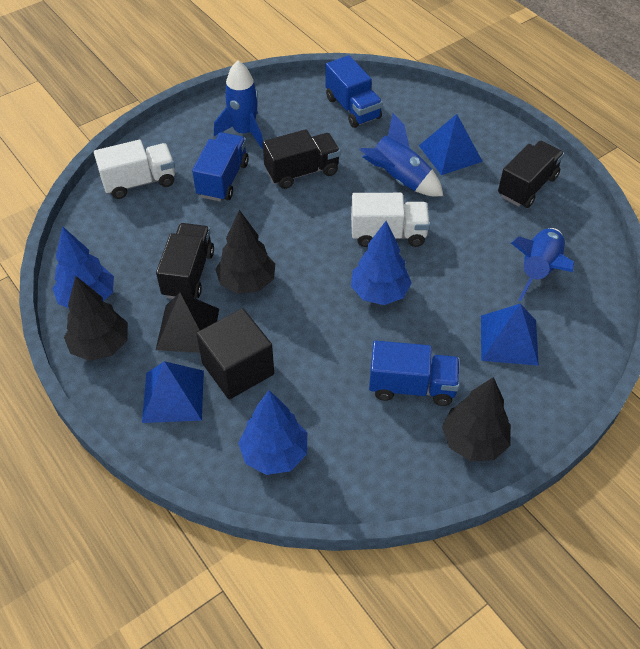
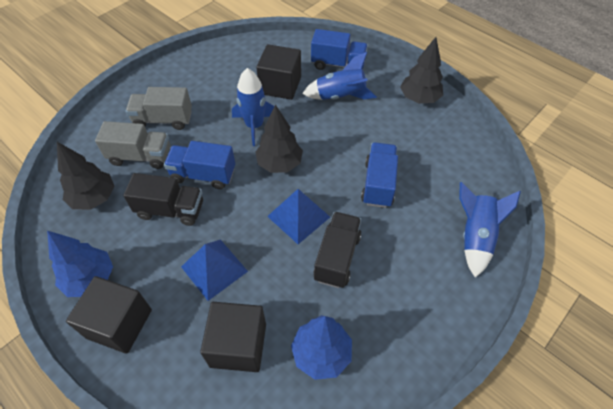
black cube: 1 -> 3
black pyramid: 1 -> 0
black truck: 3 -> 2
blue pyramid: 3 -> 2
blue tree: 3 -> 2
grey truck: 0 -> 2
white truck: 2 -> 0

